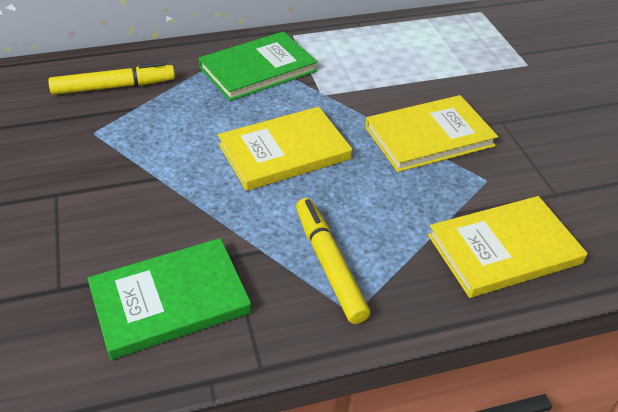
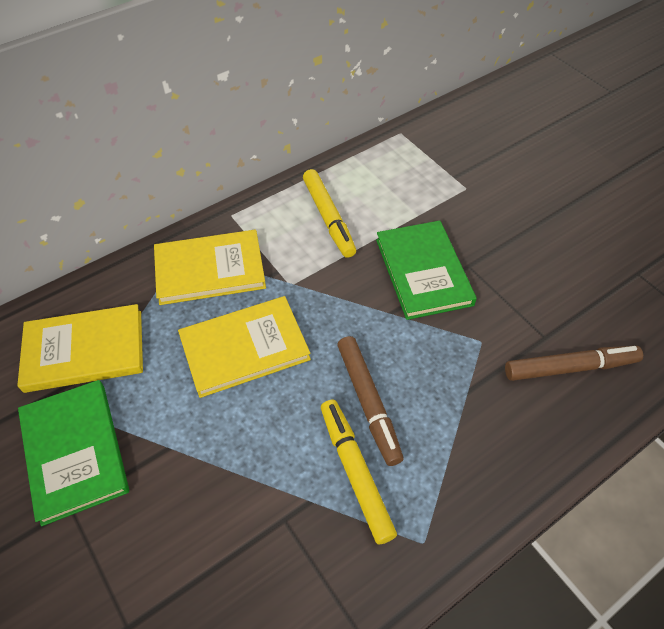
brown marker: 0 -> 2

